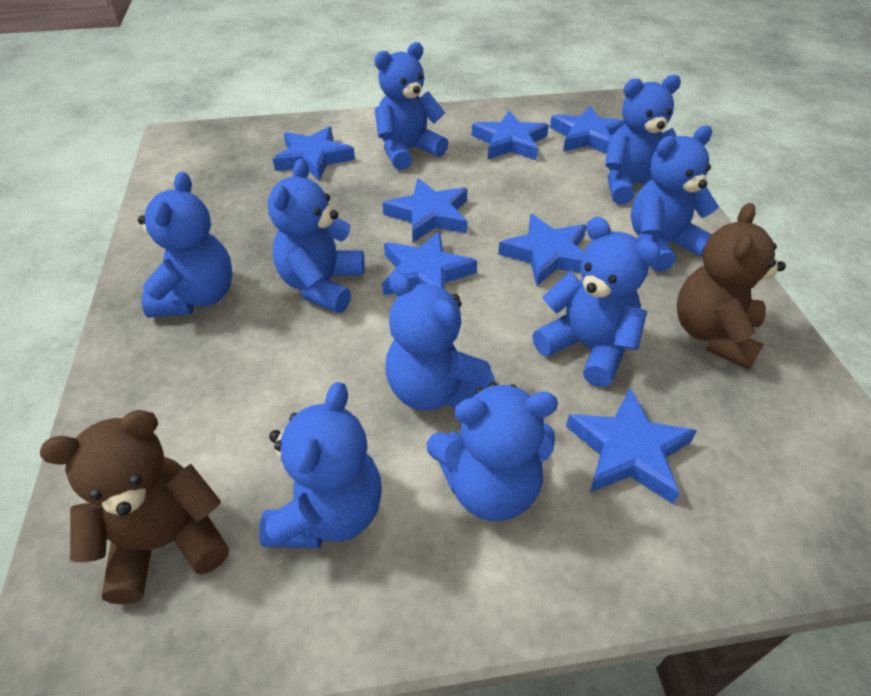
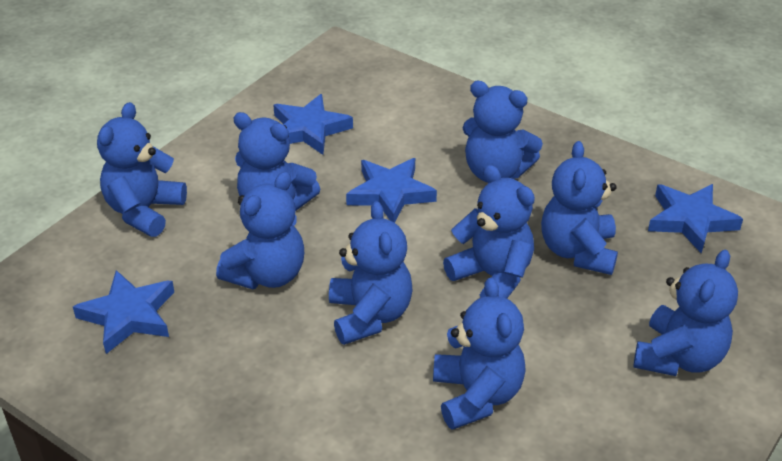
blue star: 7 -> 4
brown teddy bear: 2 -> 0

